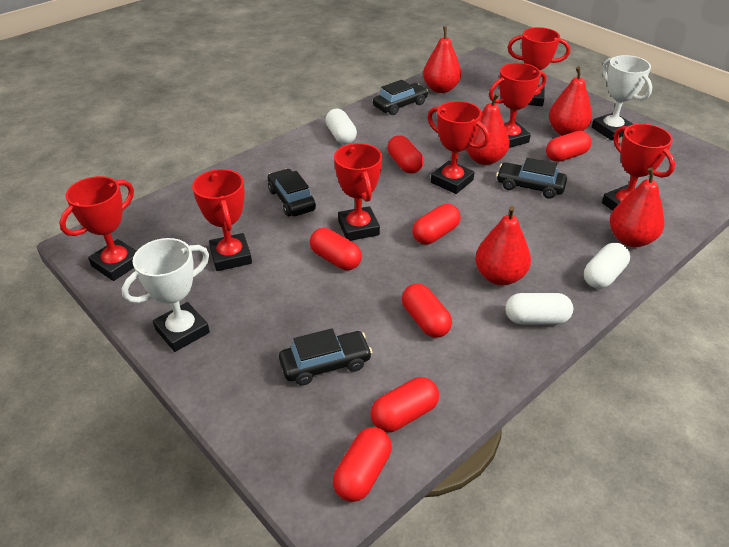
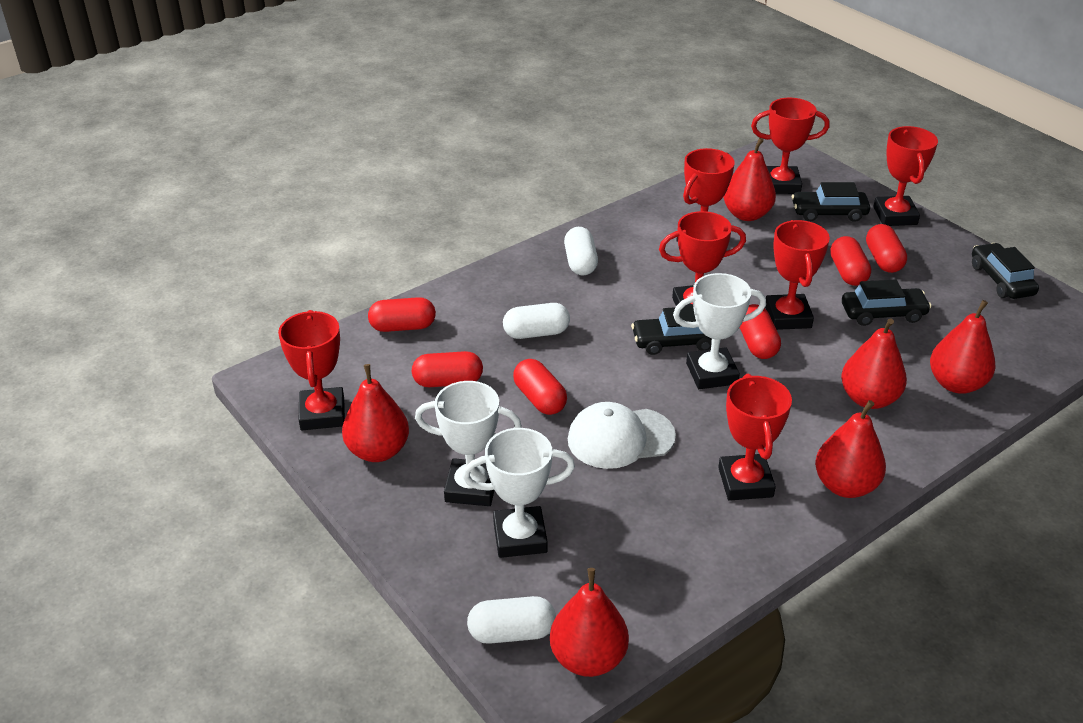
red capsule: 7 -> 6
red pear: 5 -> 6
white cap: 0 -> 1
white trophy: 2 -> 3

